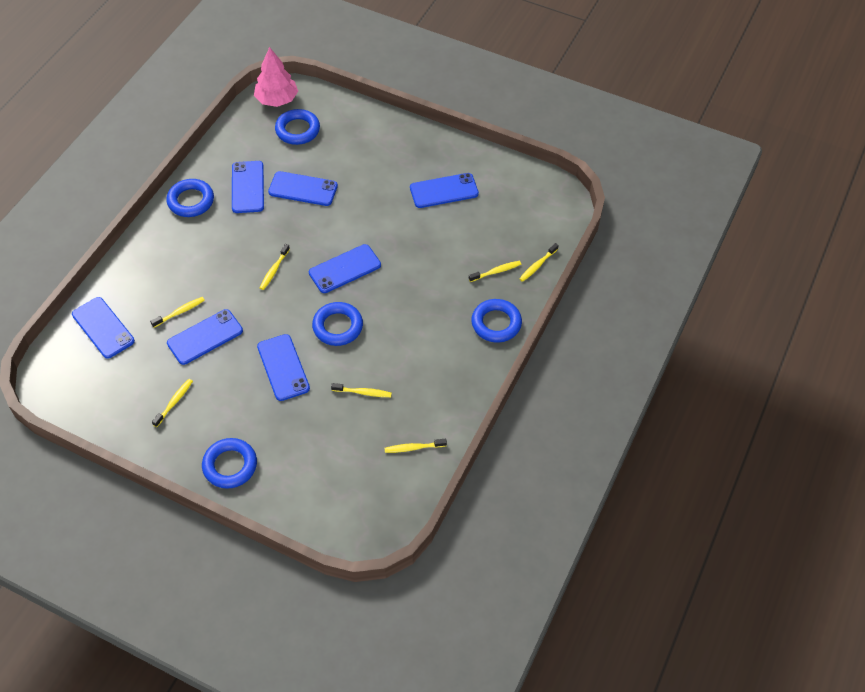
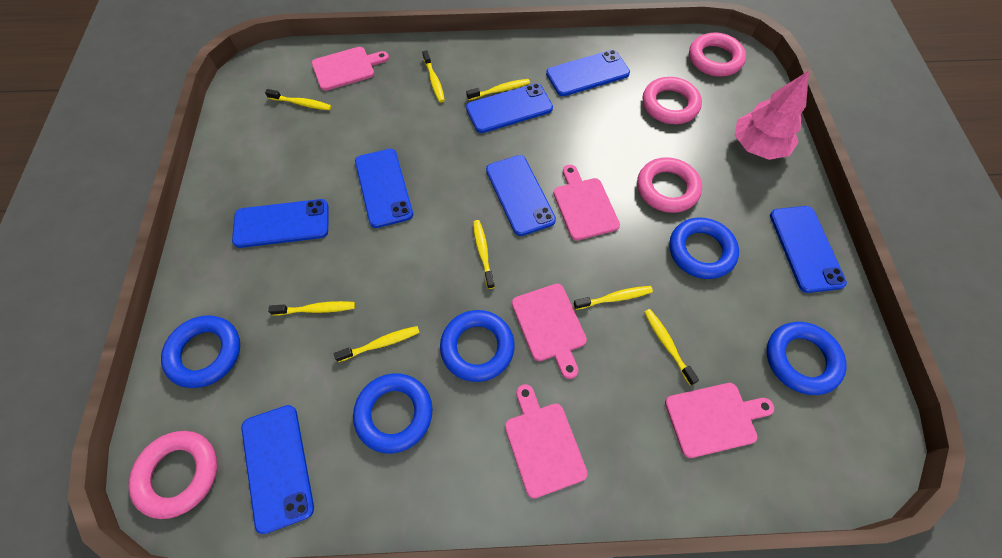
pink cutting board: 0 -> 5
pink ring: 0 -> 4
yellow toothbrush: 7 -> 8

